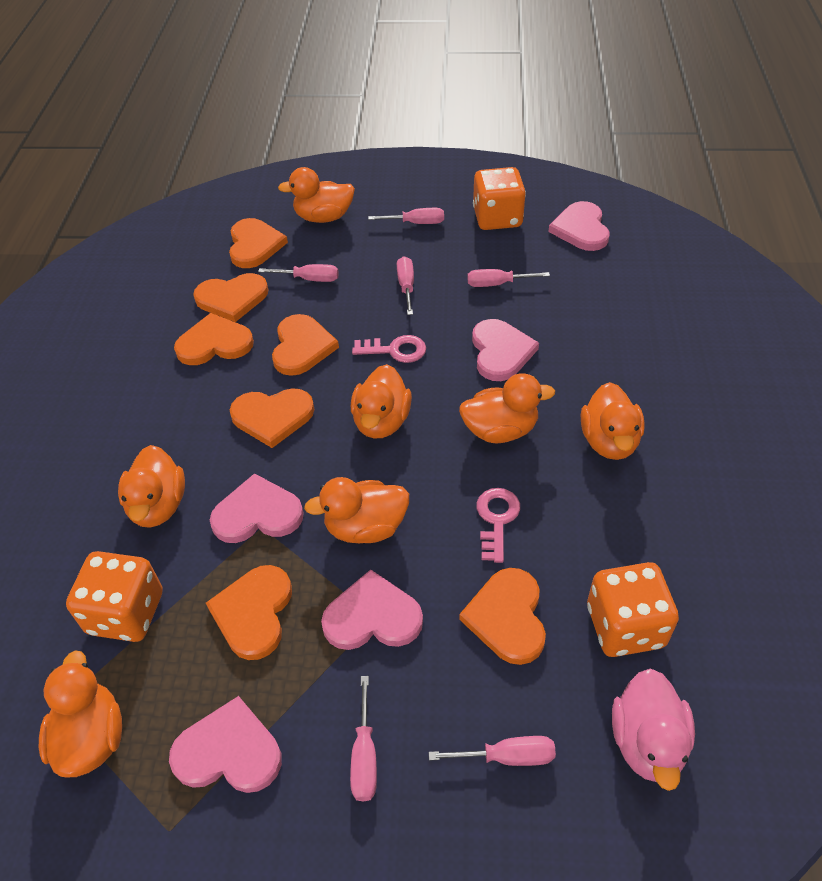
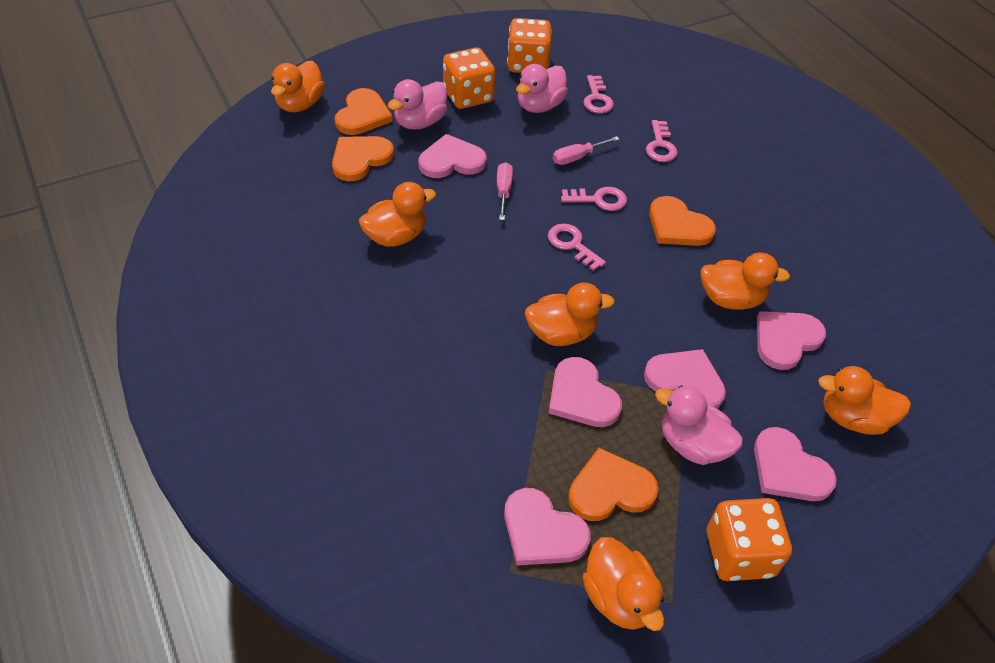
orange duck: 7 -> 6
orange heart: 7 -> 4
pink duck: 1 -> 3
pink heart: 5 -> 6
pink key: 2 -> 4
pink screwdriver: 6 -> 2

